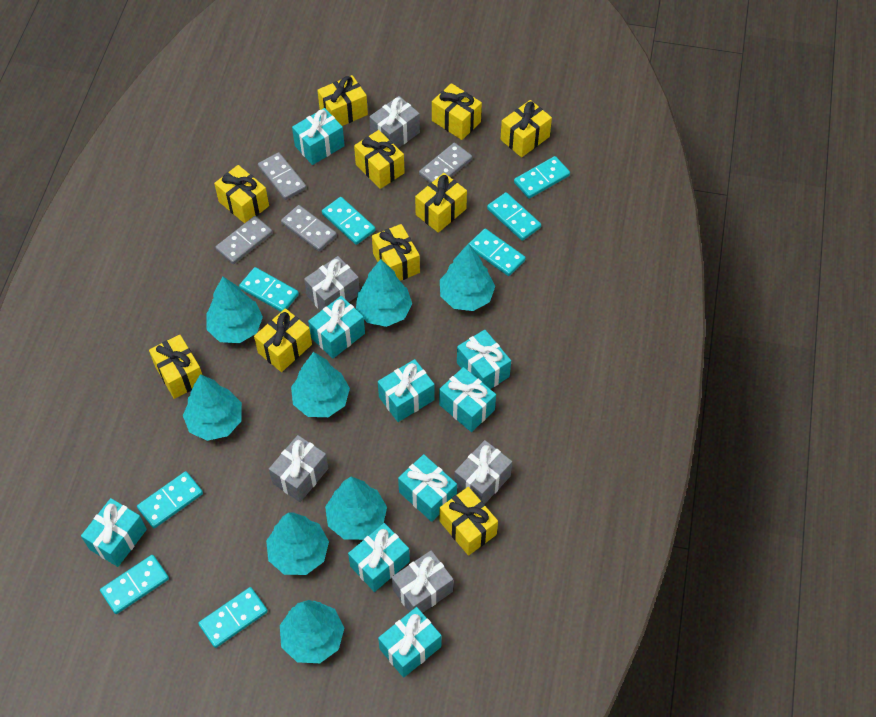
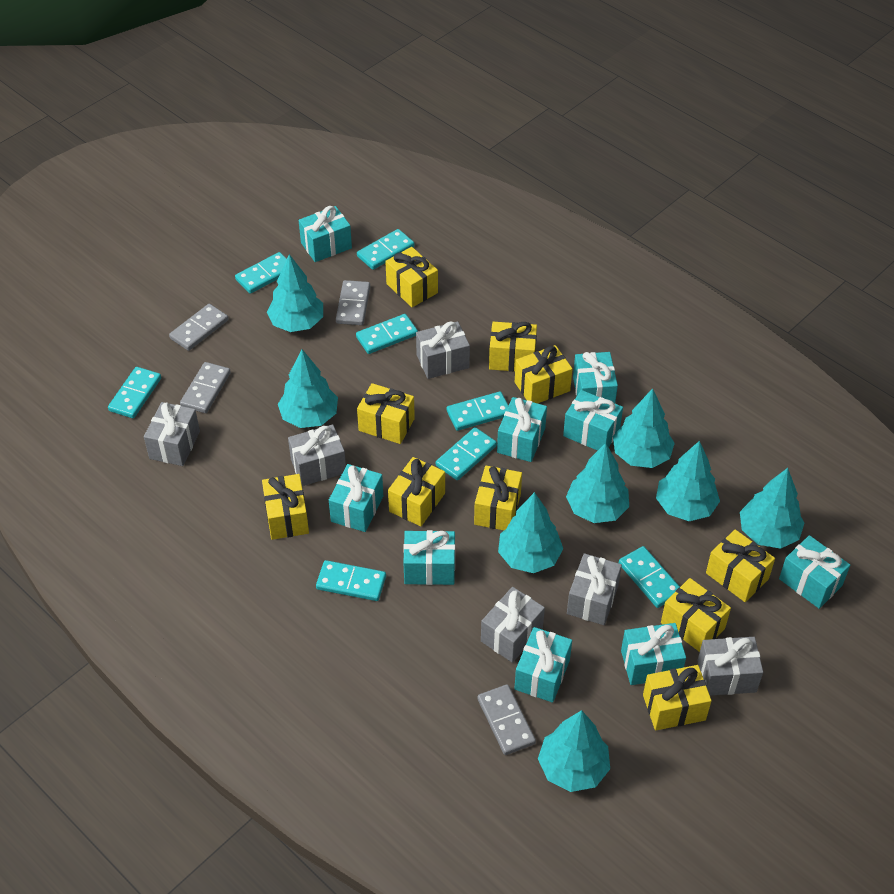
grey gift: 5 -> 6

